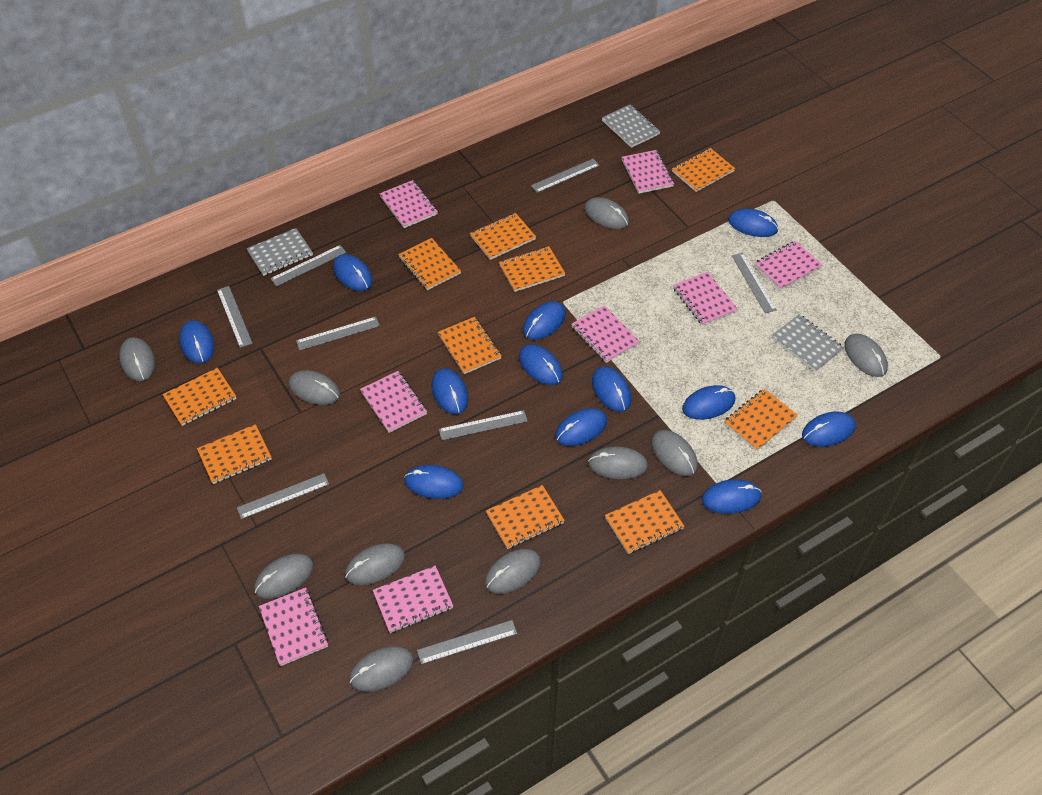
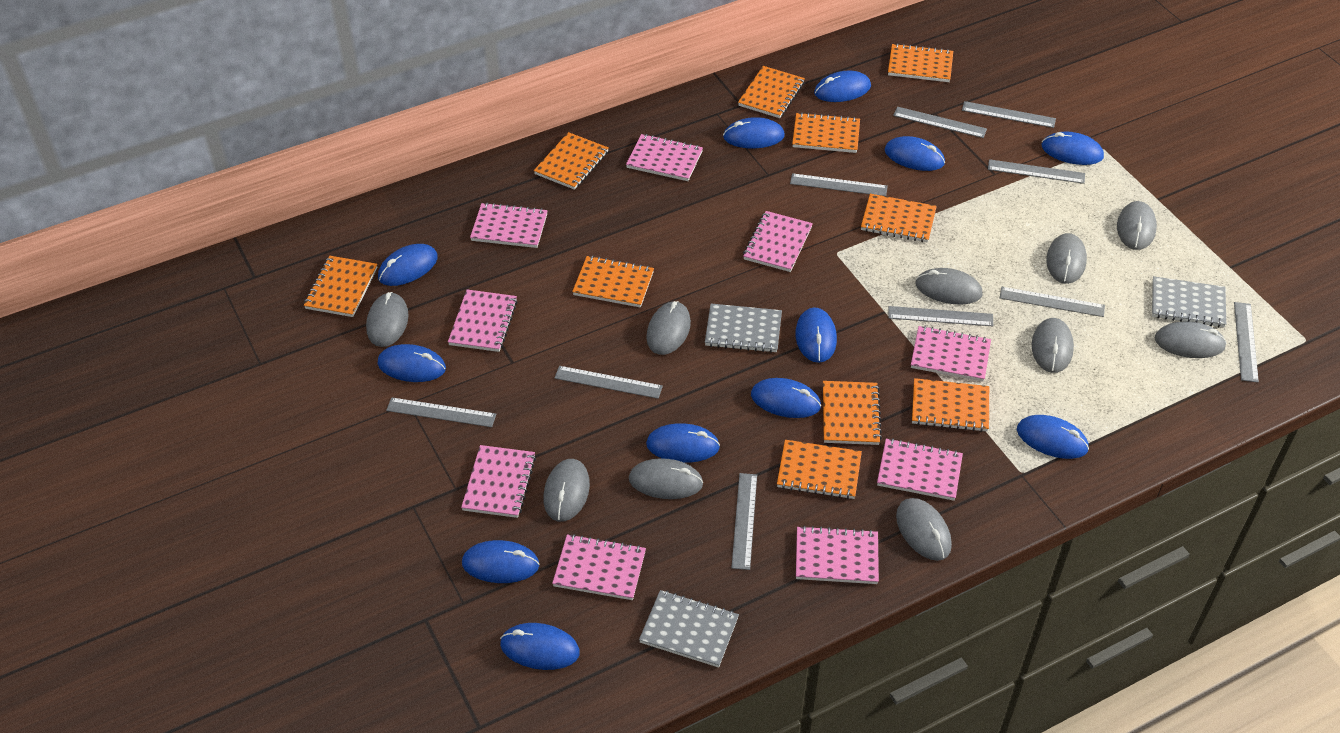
grey ruler: 8 -> 10
pink notebook: 8 -> 9

